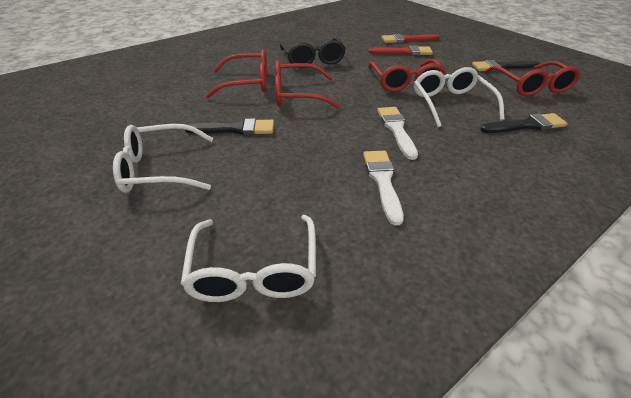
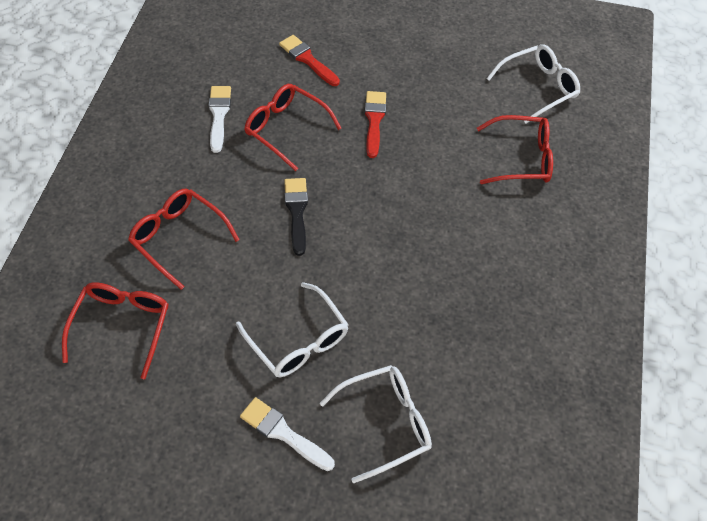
black brush: 3 -> 1
black glasses: 1 -> 0

